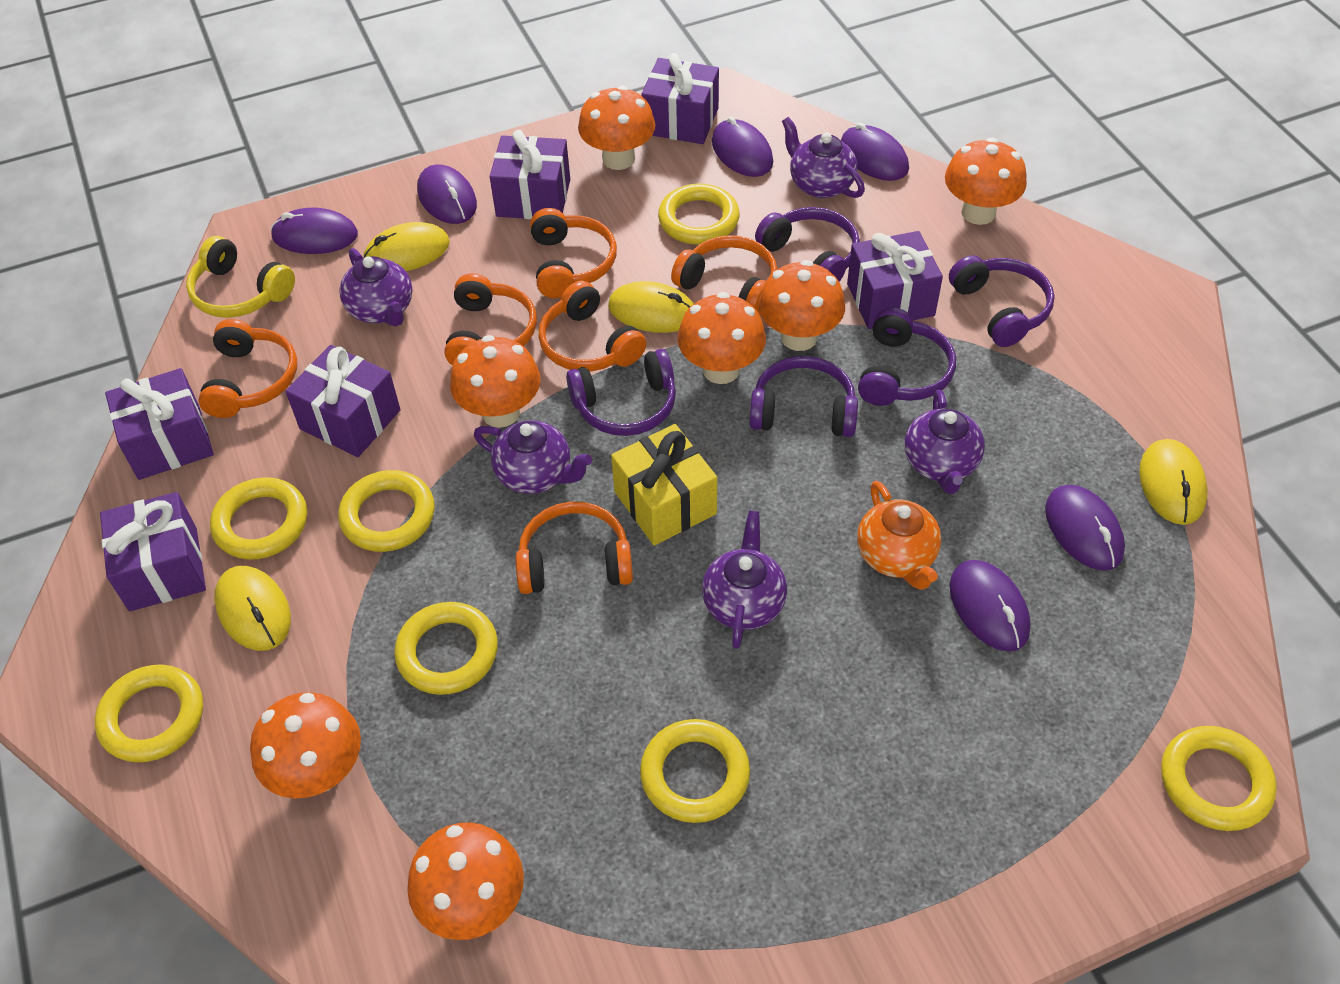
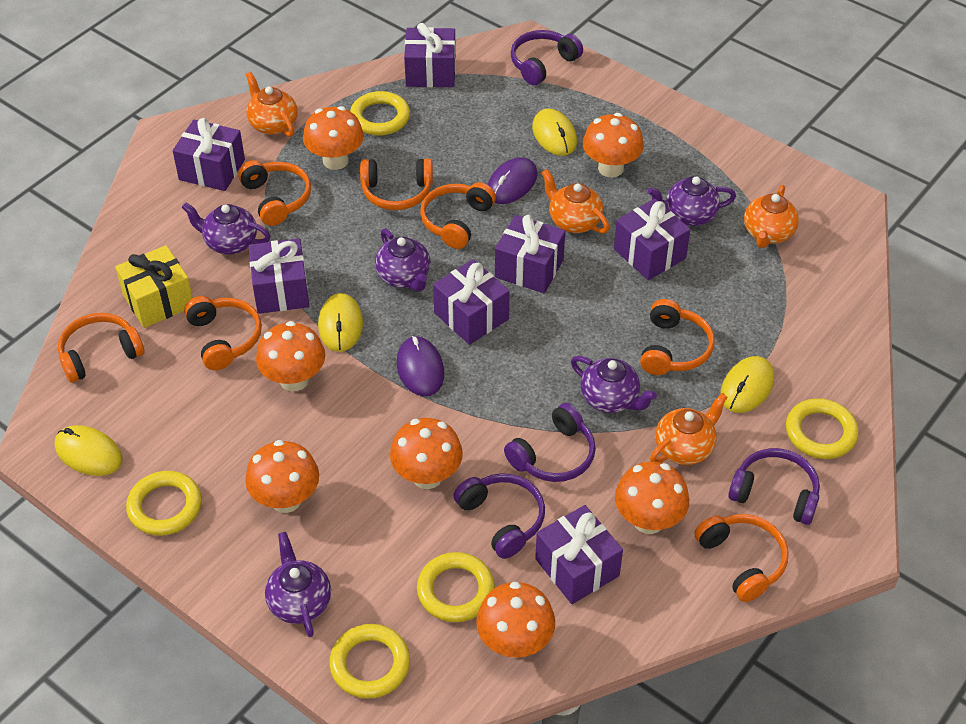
orange headphones: 6 -> 7
orange teapot: 1 -> 4
purple gift: 6 -> 7
purple headphones: 5 -> 4
purple mouse: 6 -> 2
yellow headphones: 1 -> 0
yellow ring: 7 -> 5

